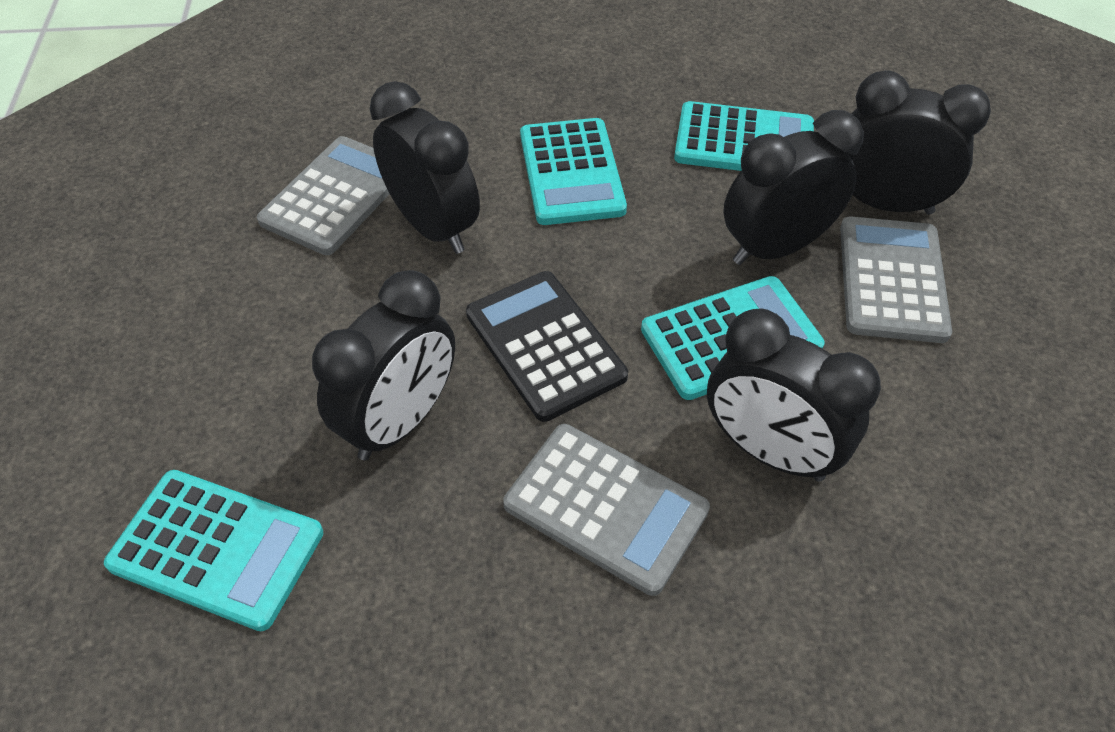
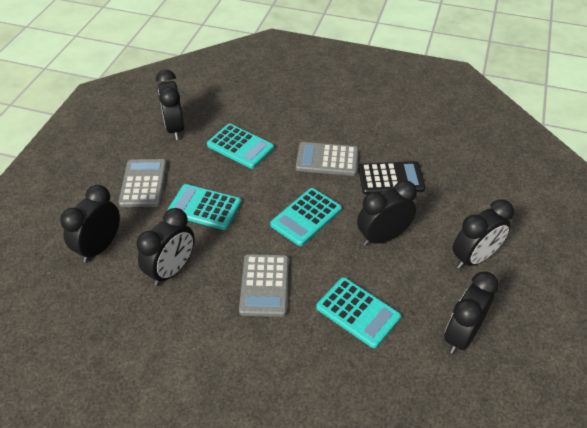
black clock: 5 -> 6

